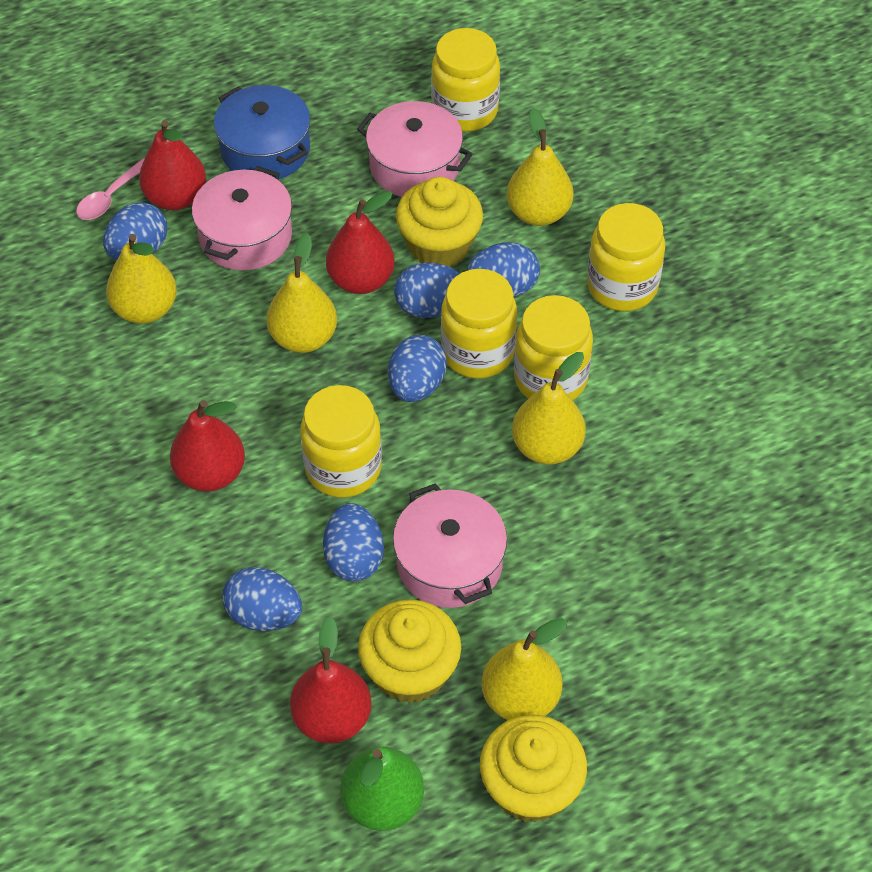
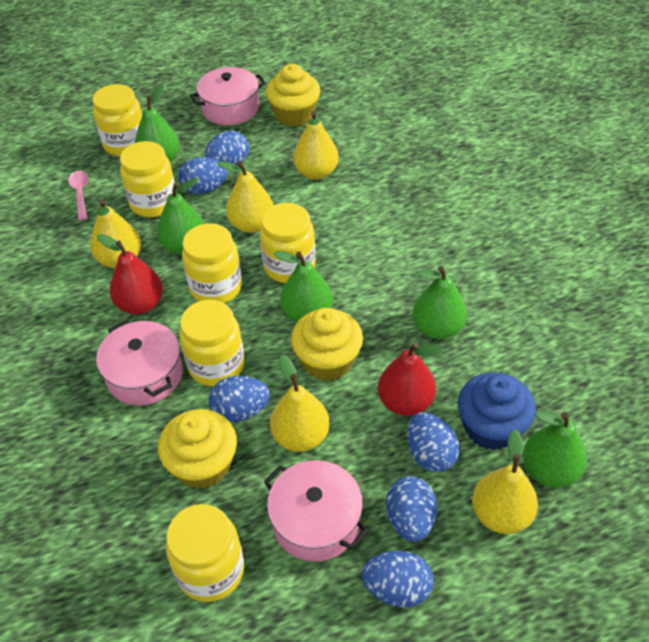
blue cupcake: 0 -> 1
blue pot: 1 -> 0
green pear: 1 -> 5
red pear: 4 -> 2
yellow jar: 5 -> 6

